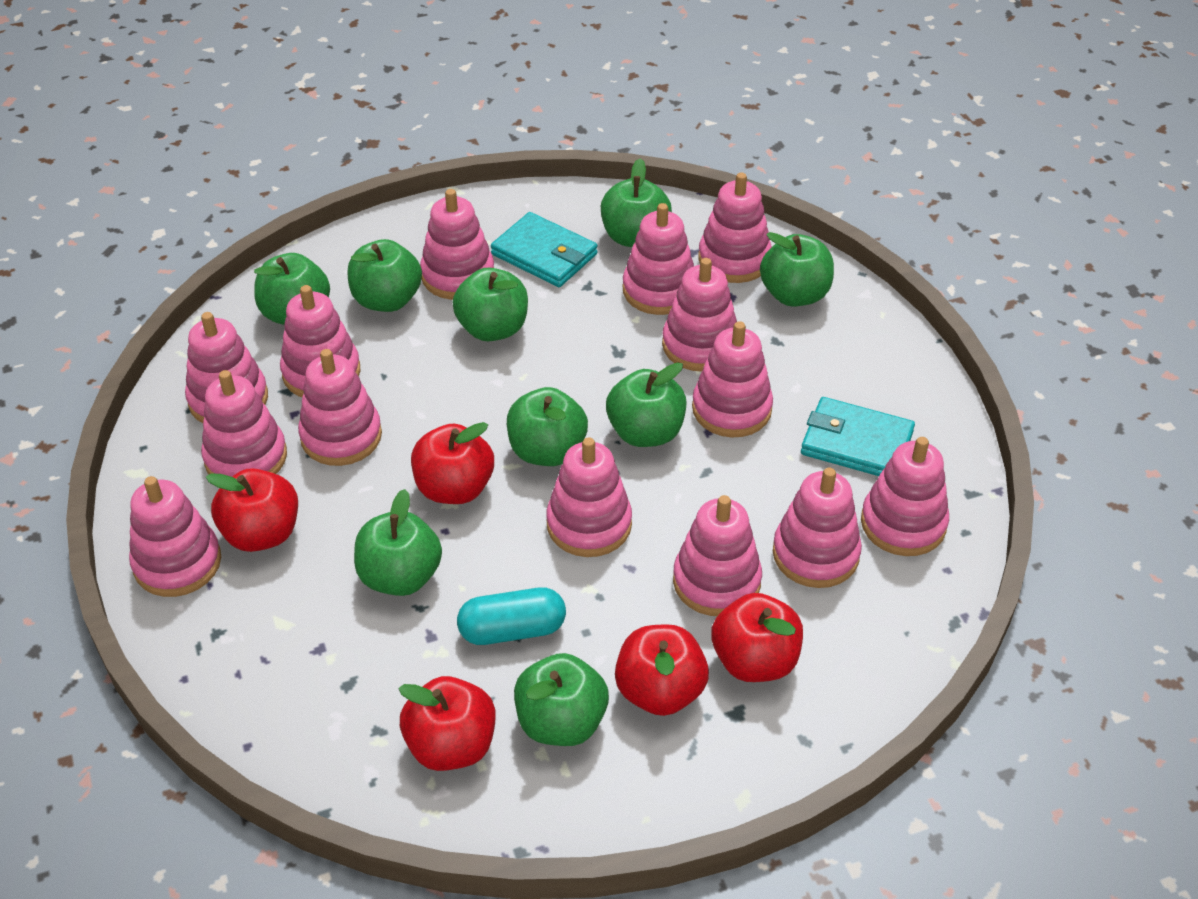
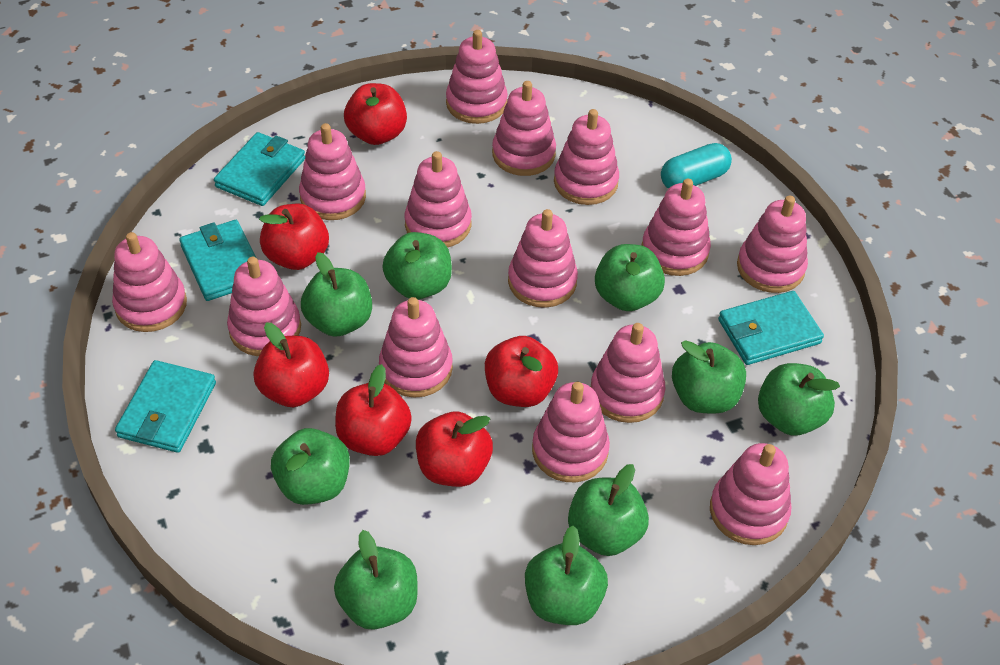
red apple: 5 -> 6
turquoise wallet: 2 -> 4

